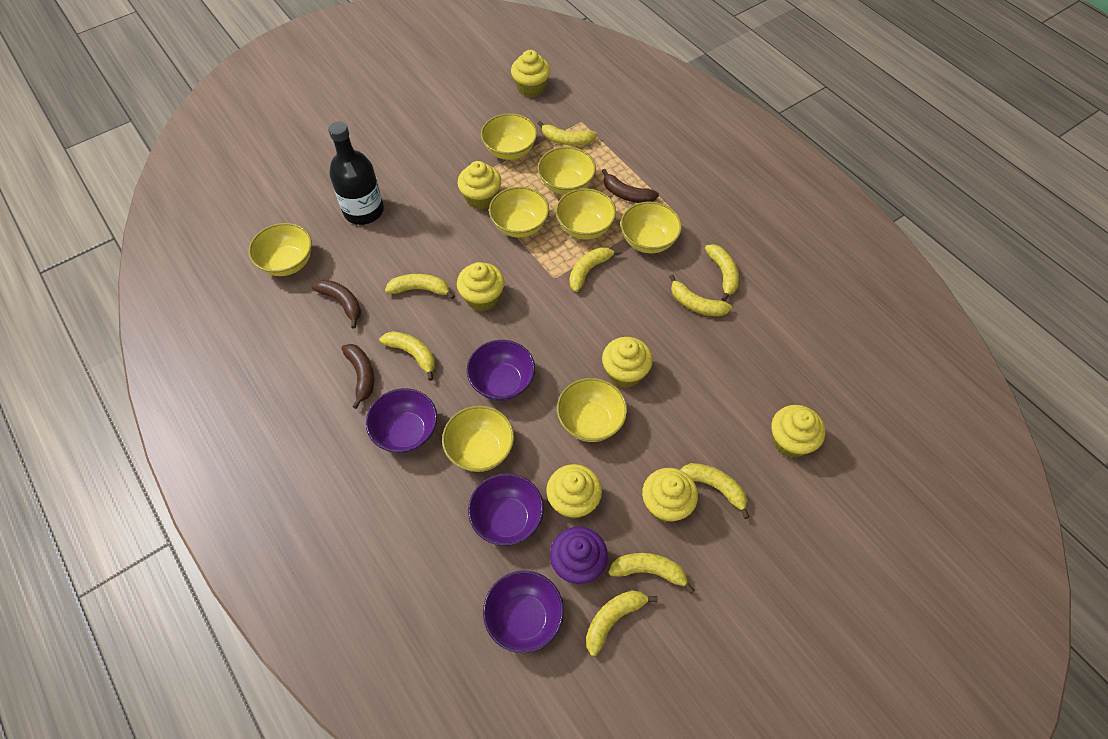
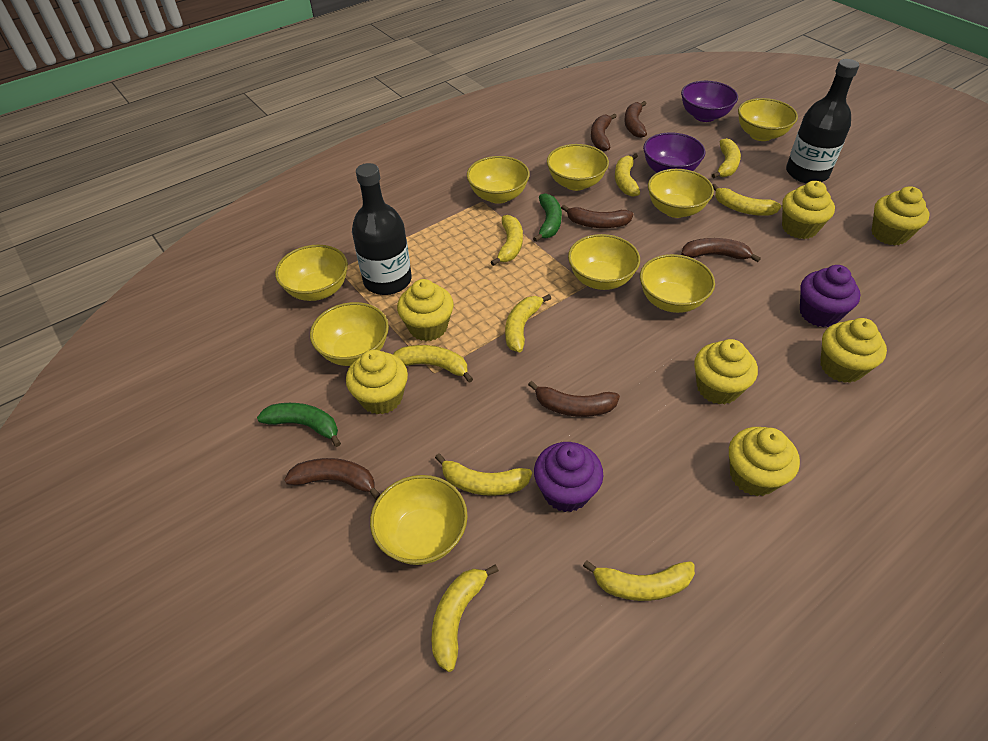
black bottle: 1 -> 2
brown banana: 3 -> 6
green banana: 0 -> 2
purple bowl: 4 -> 2
purple cupcake: 1 -> 2
yellow bowl: 8 -> 9

